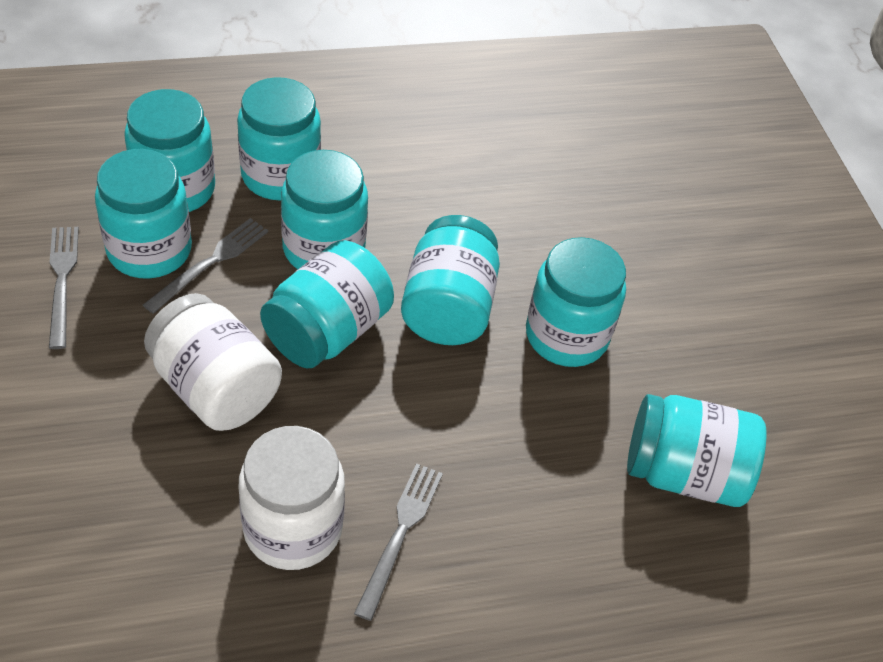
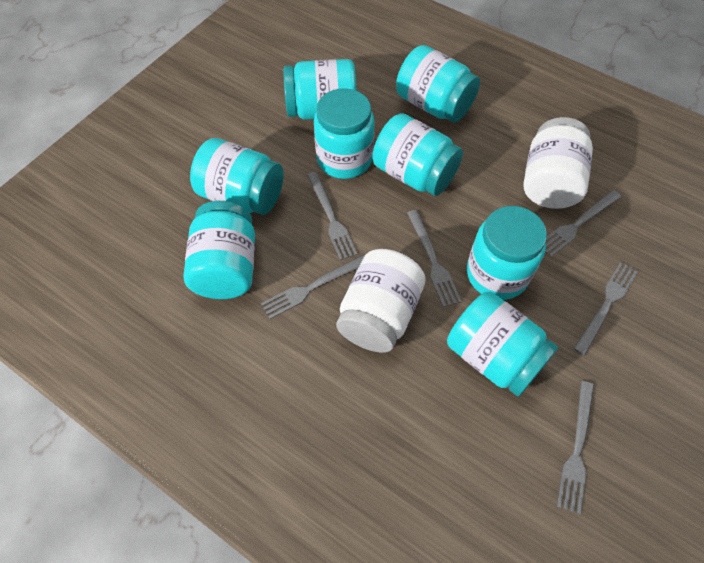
grey fork: 3 -> 6

